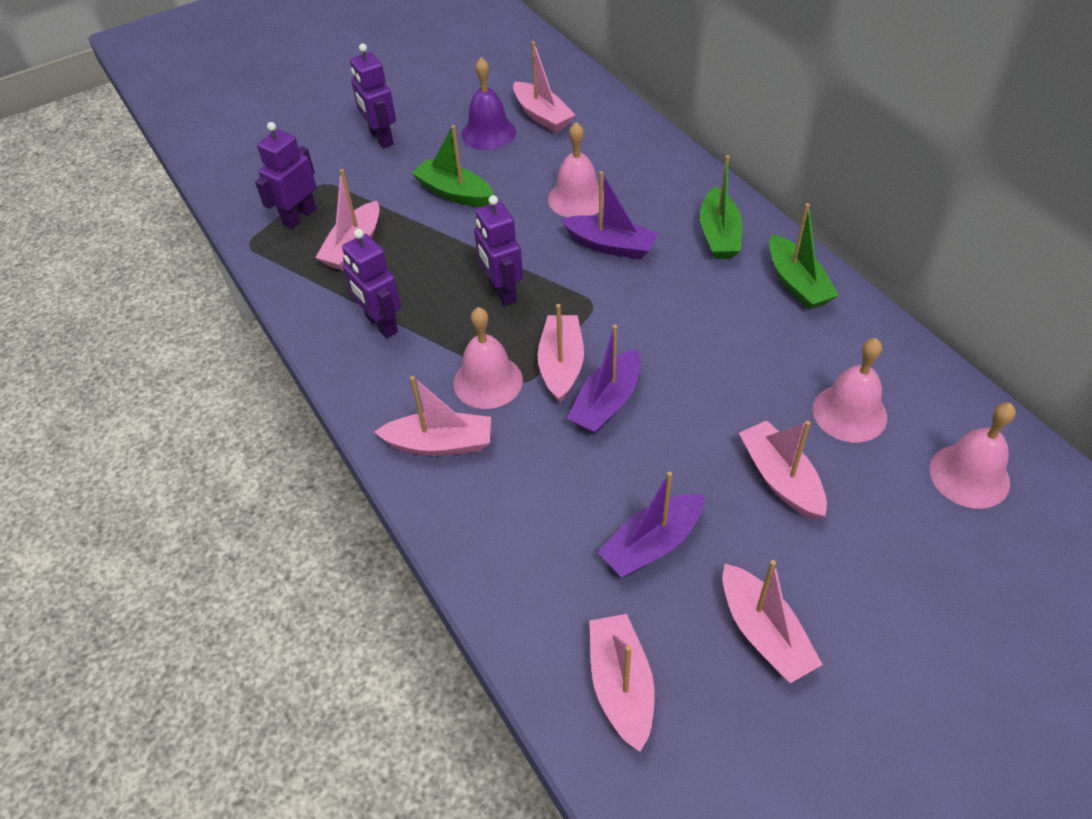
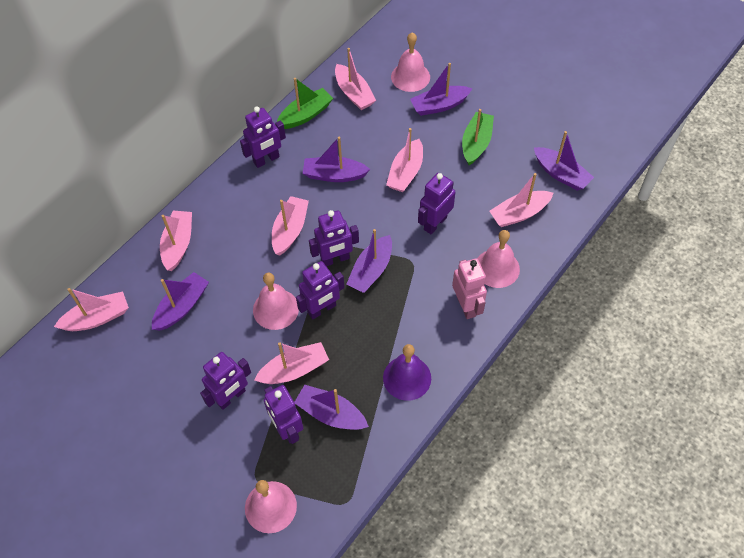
green boat: 3 -> 2
pink robot: 0 -> 1
purple boat: 3 -> 6
purple robot: 4 -> 6

